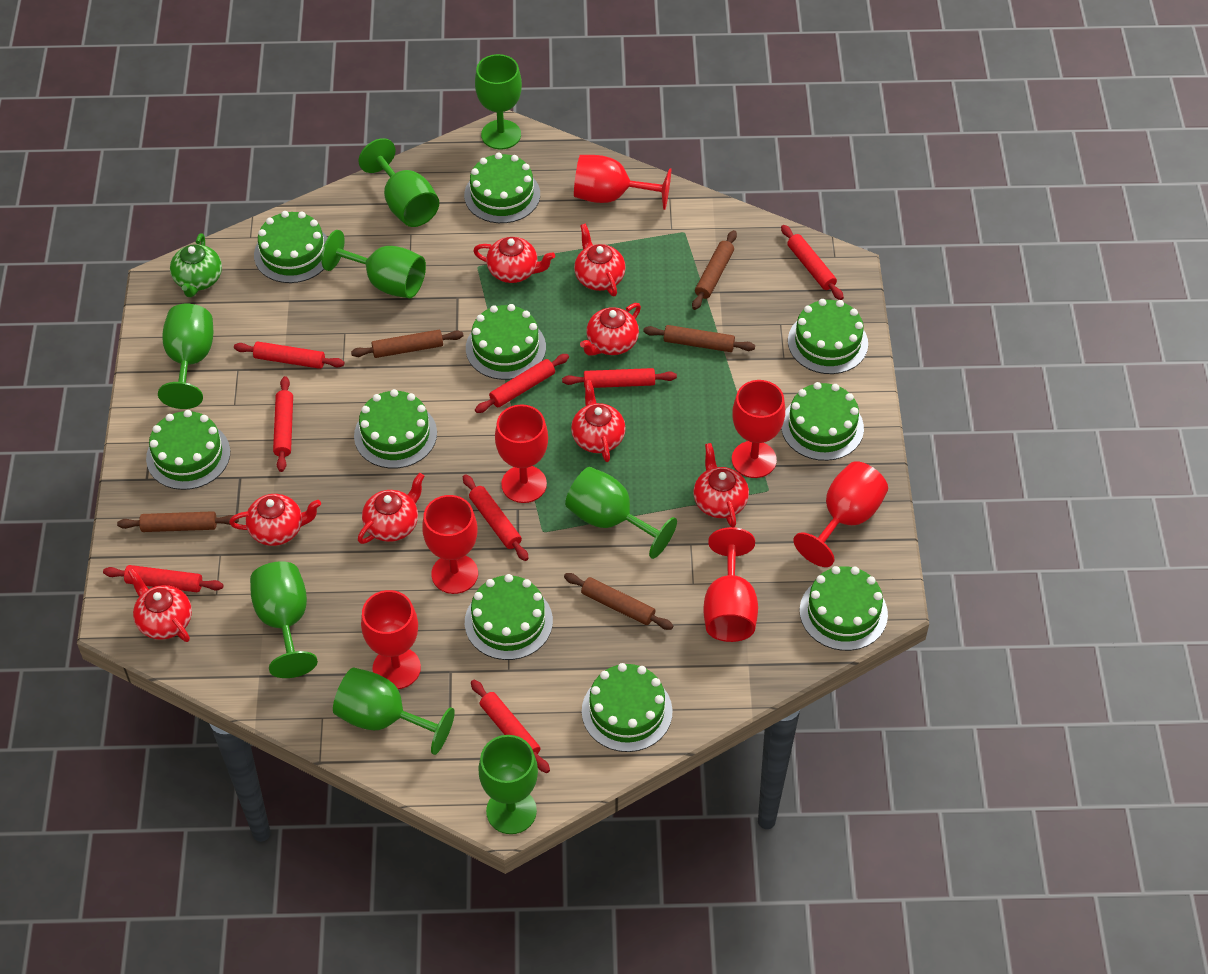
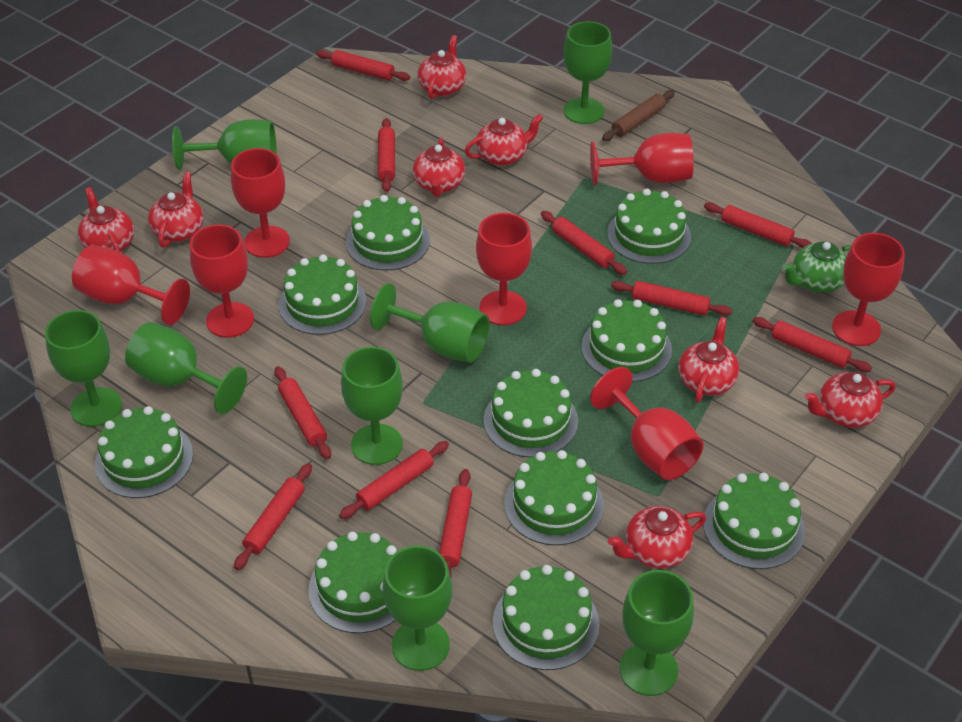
brown rolling pin: 5 -> 1
red rolling pin: 8 -> 10

